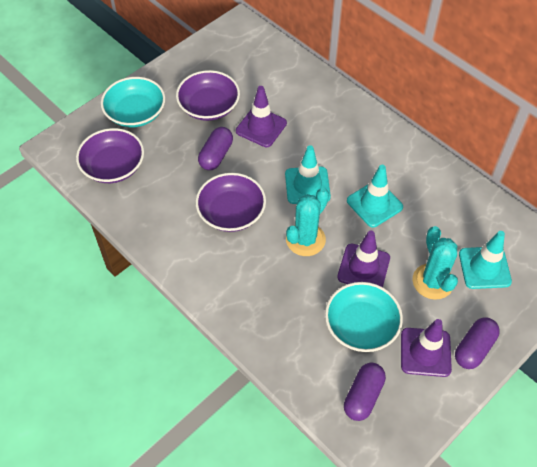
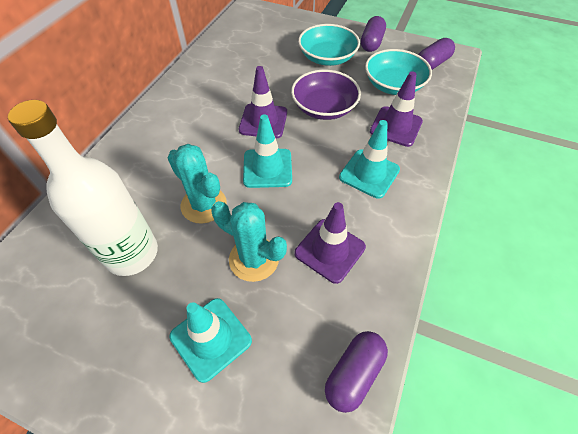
purple bowl: 3 -> 1
white bottle: 0 -> 1

